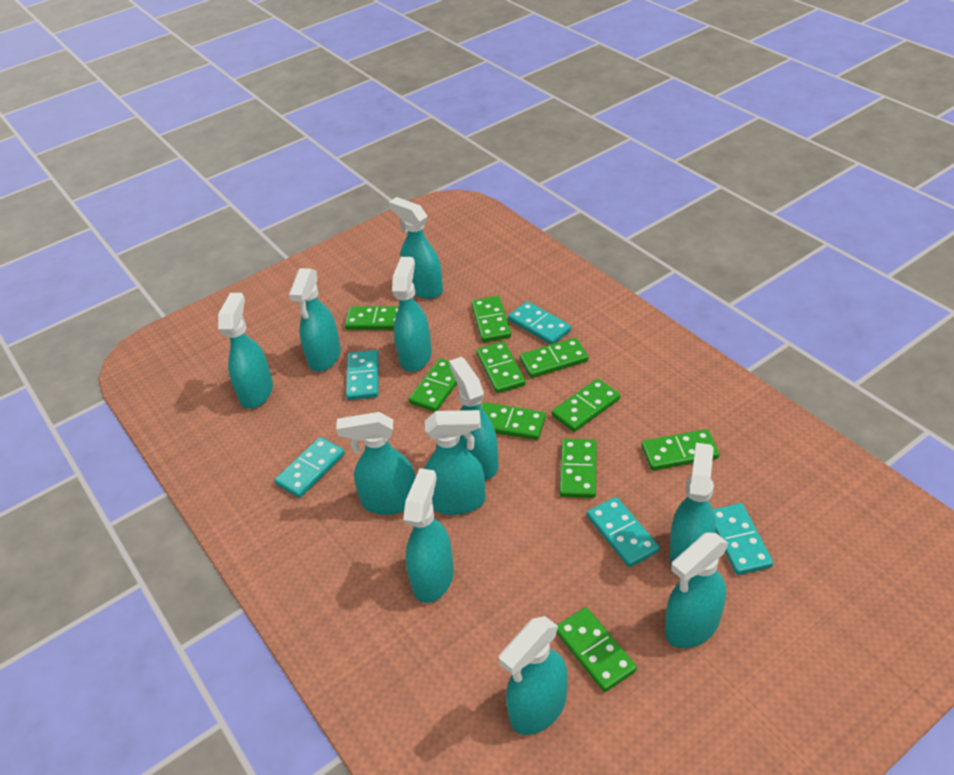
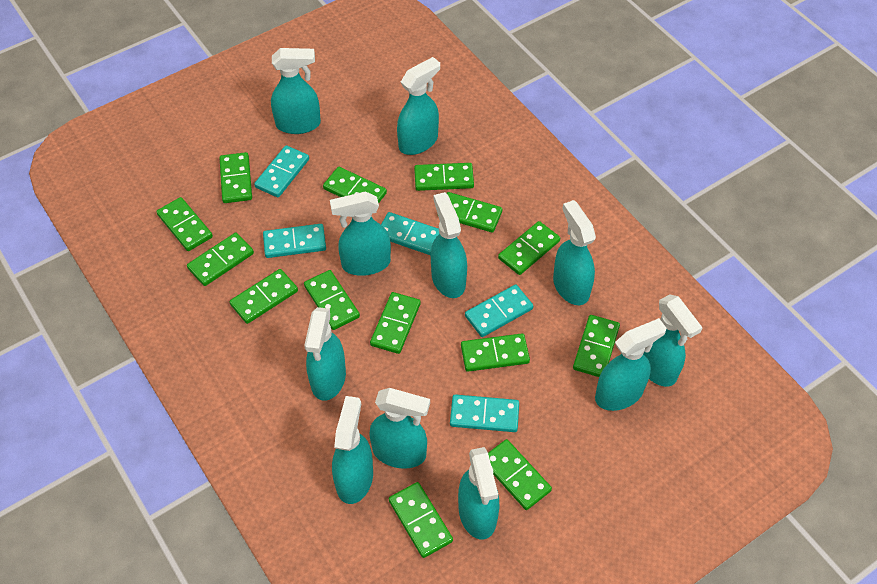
green domino: 10 -> 14

